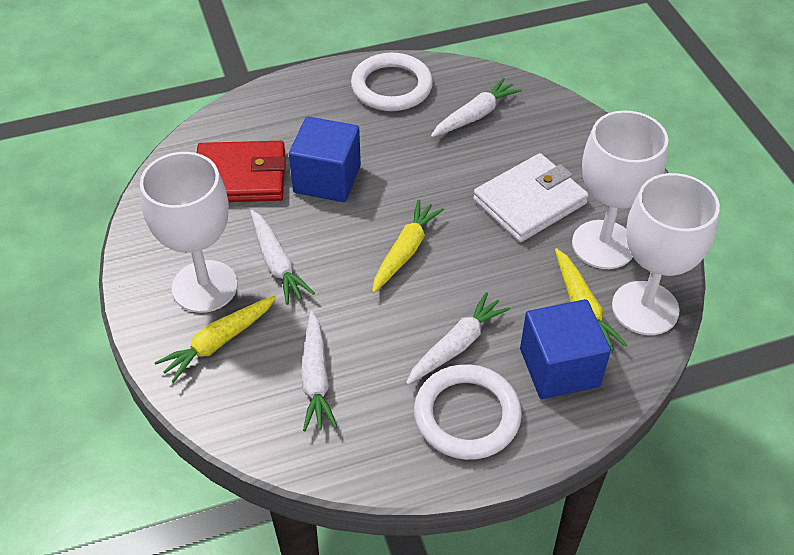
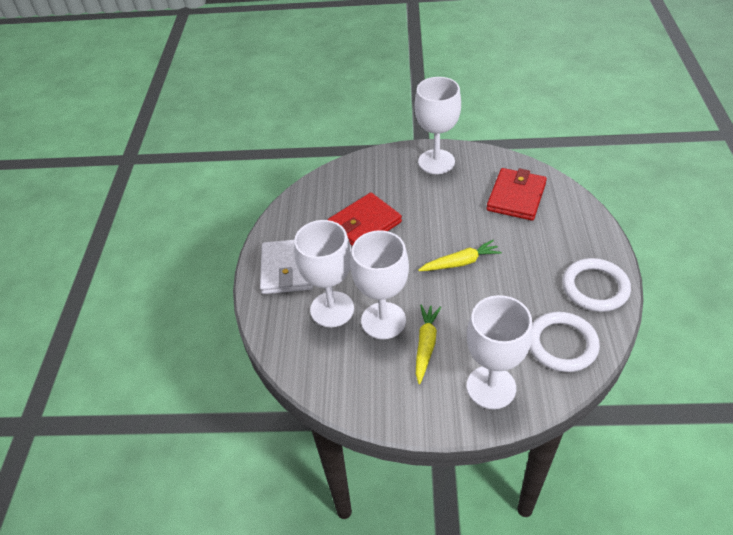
blue cube: 2 -> 0
red wallet: 1 -> 2
white carrot: 4 -> 0
white goblet: 3 -> 4
yellow carrot: 3 -> 2

